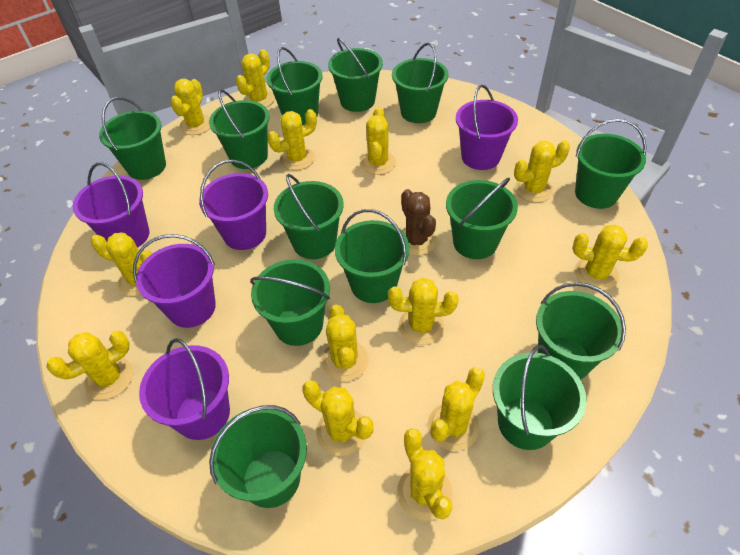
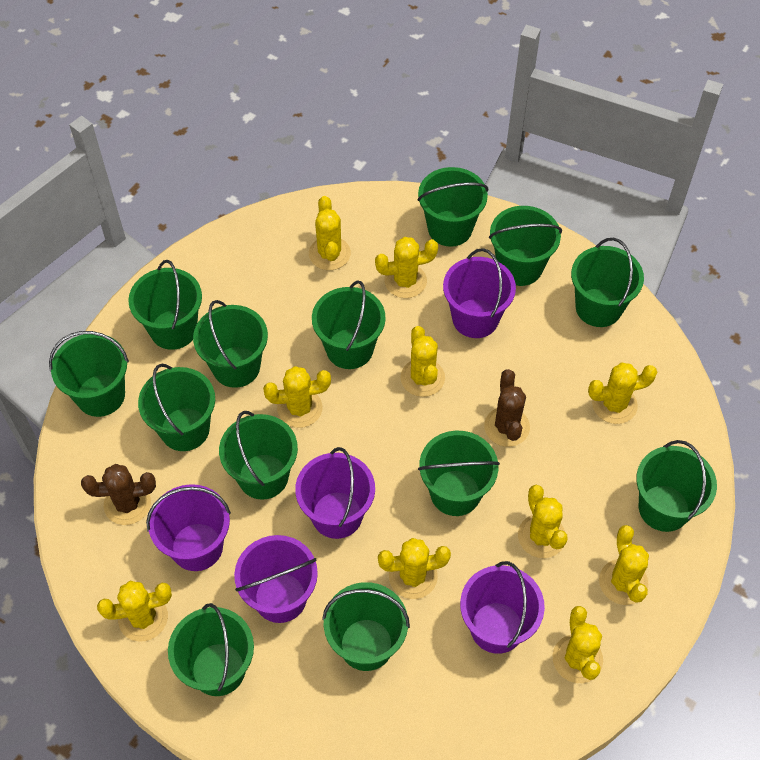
brown cactus: 1 -> 2
yellow cactus: 13 -> 10

